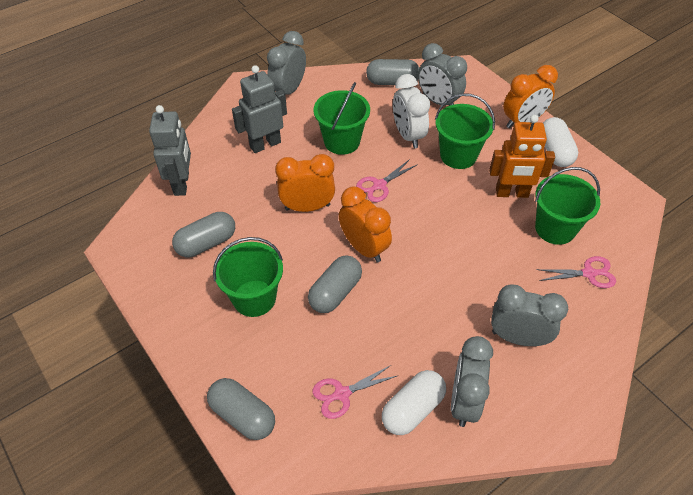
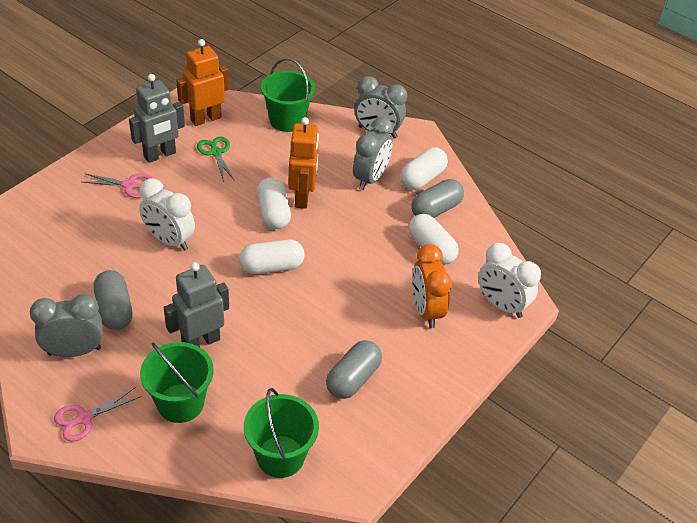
green bucket: 4 -> 3
green scissors: 0 -> 1
grey capsule: 4 -> 3
grey clock: 4 -> 3
orange clock: 3 -> 1
orange robot: 1 -> 2
pink scissors: 3 -> 2
white capsule: 2 -> 4
white clock: 1 -> 2

